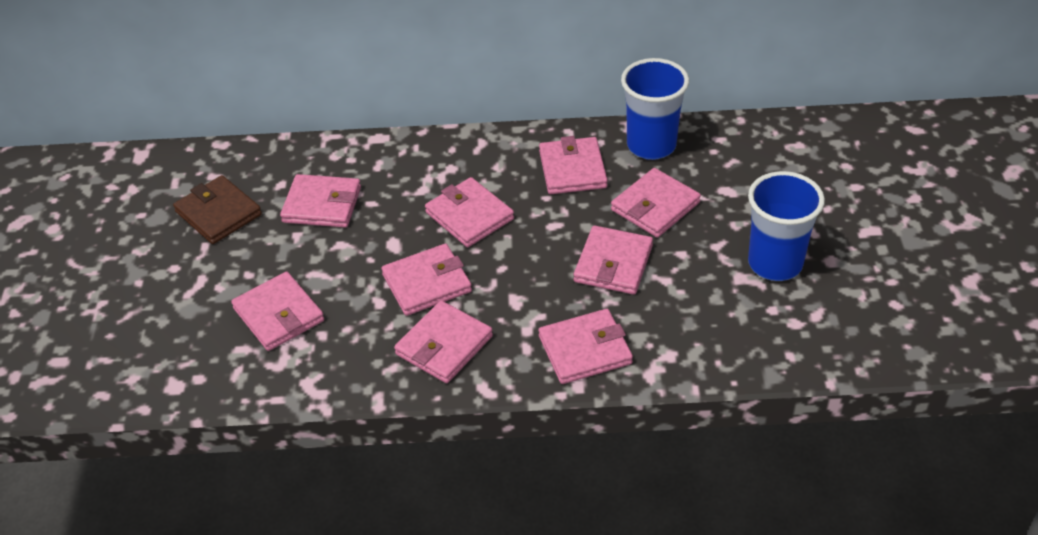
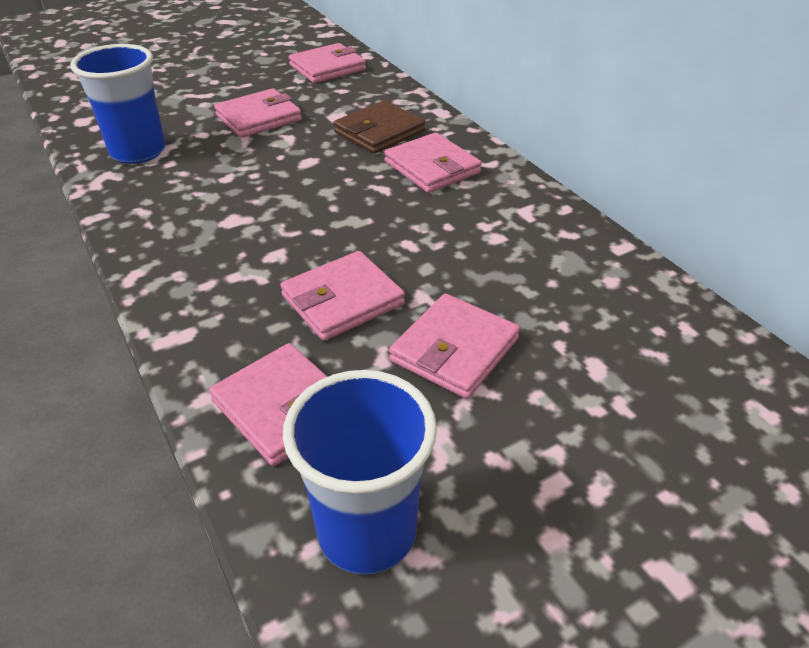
pink wallet: 9 -> 6

